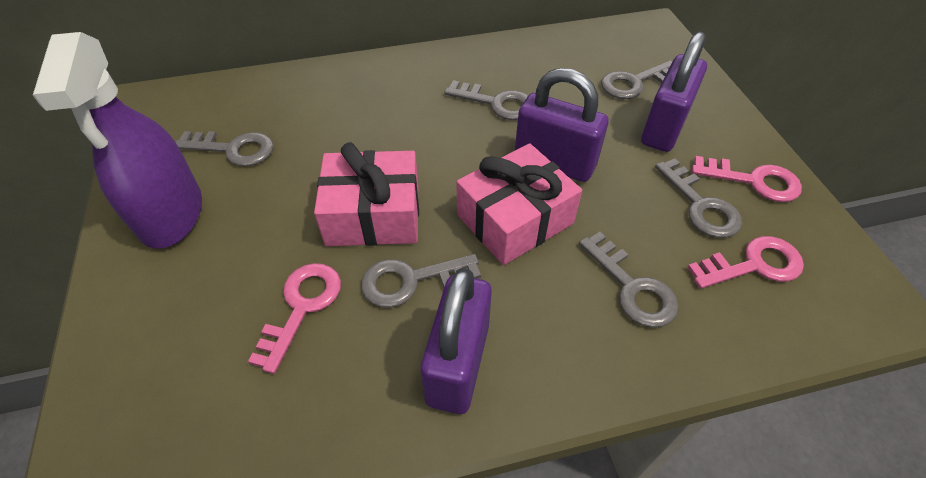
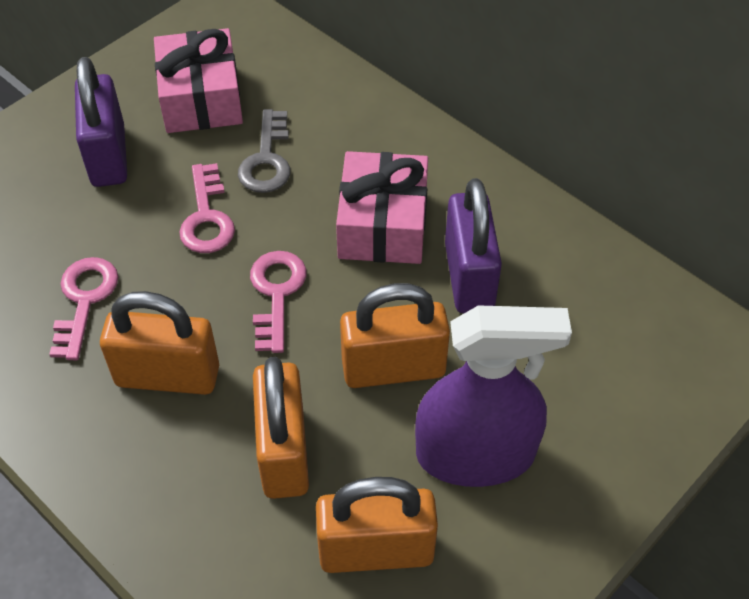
grey key: 6 -> 1
orange padlock: 0 -> 4
purple padlock: 3 -> 2

